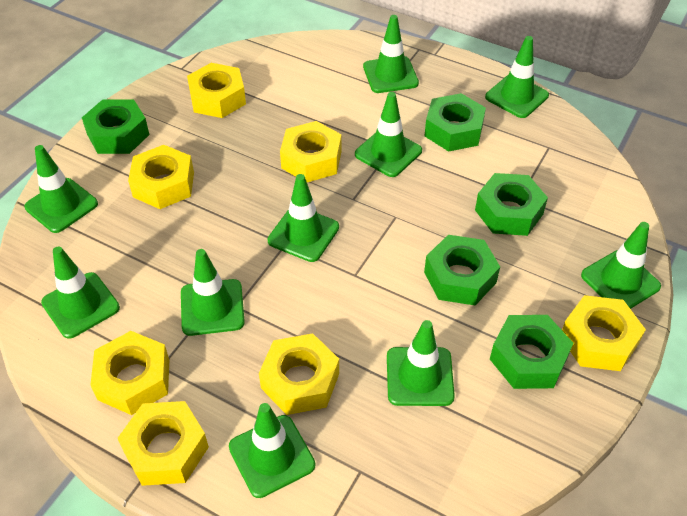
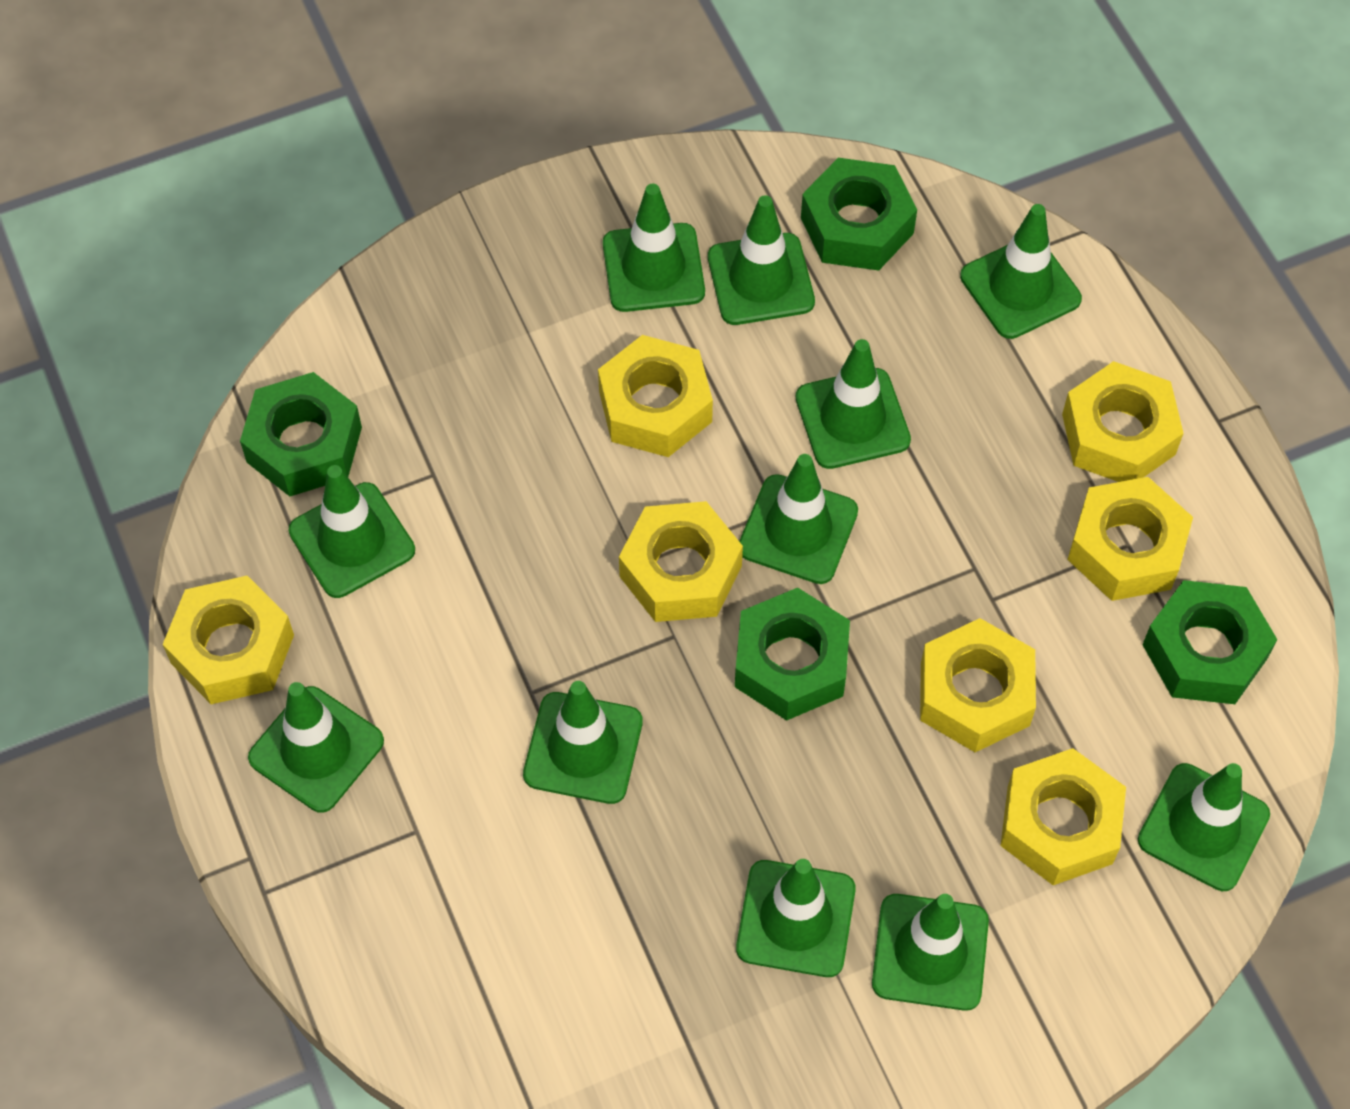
green nut: 5 -> 4
green traffic cone: 10 -> 11

